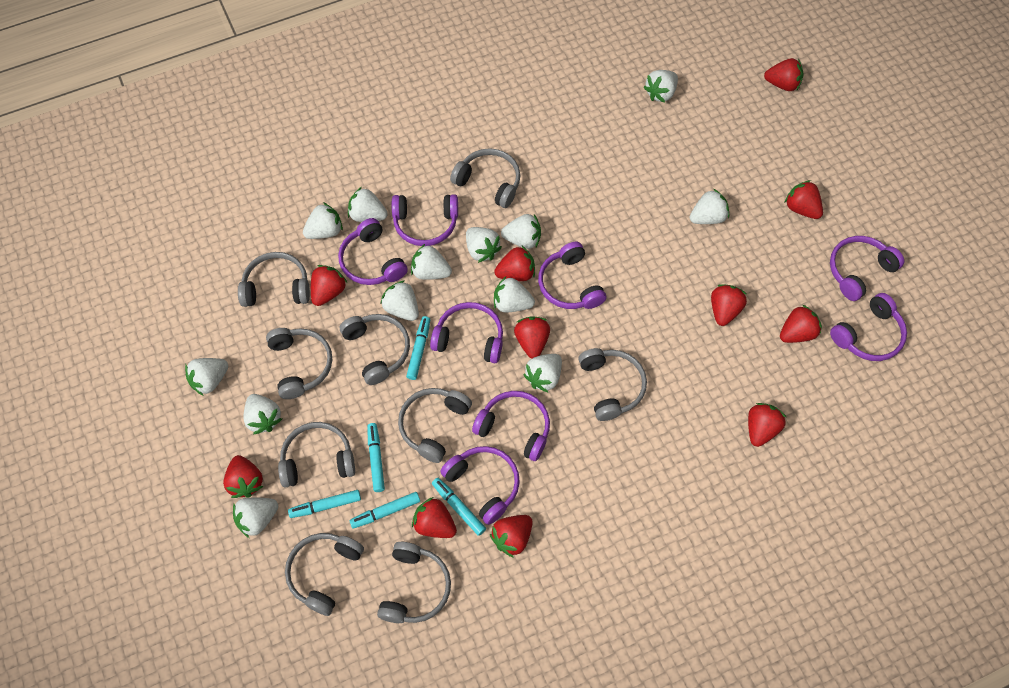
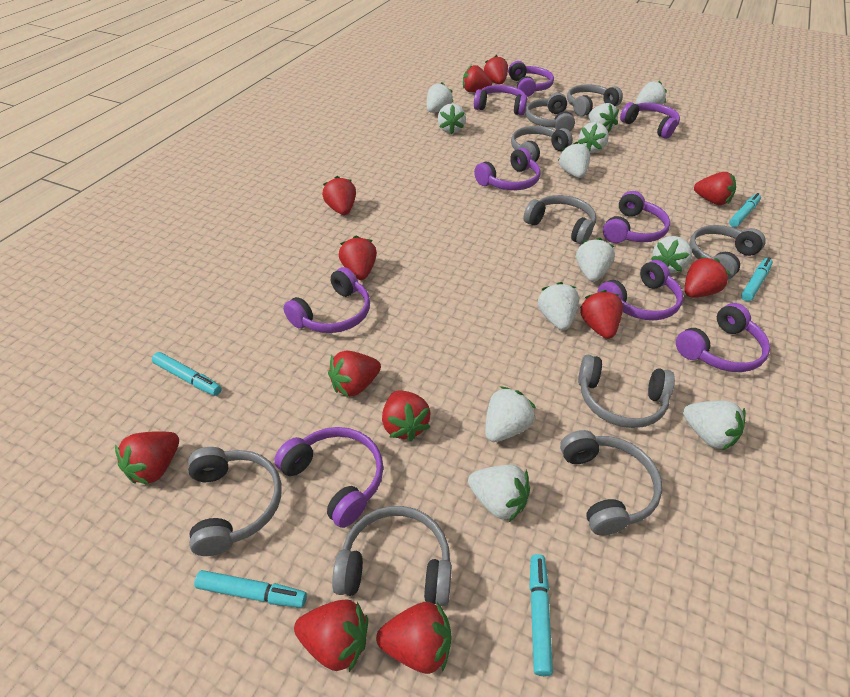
purple headphones: 8 -> 9
red strawberry: 11 -> 12
white strawberry: 13 -> 12

